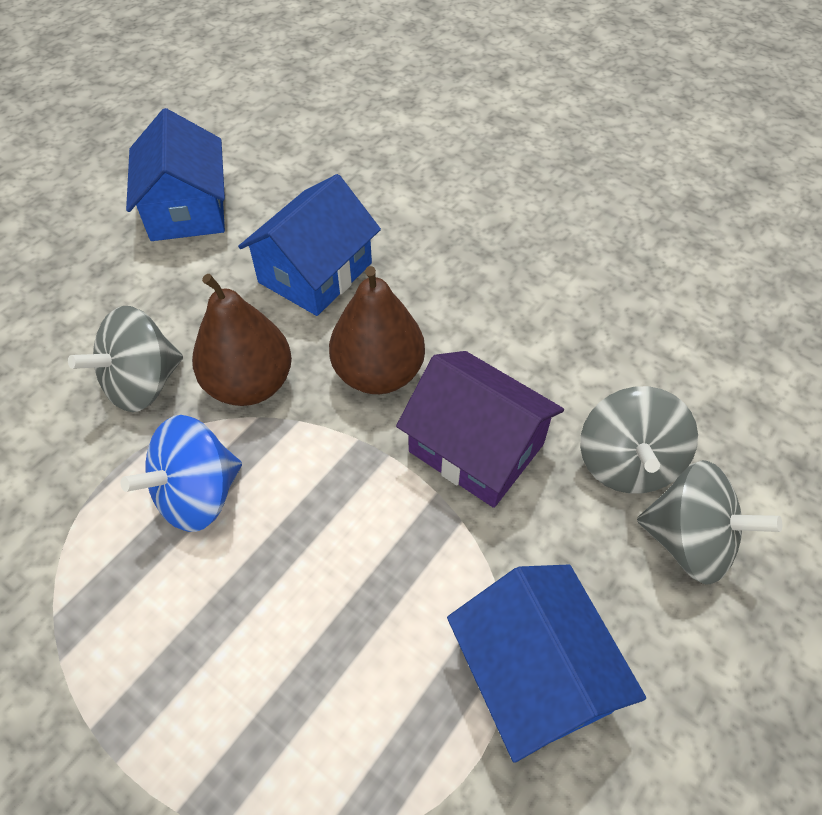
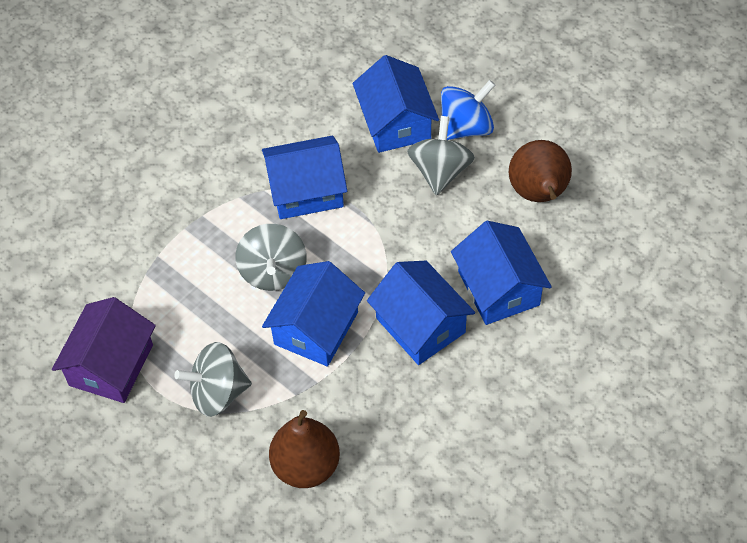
blue house: 3 -> 5

